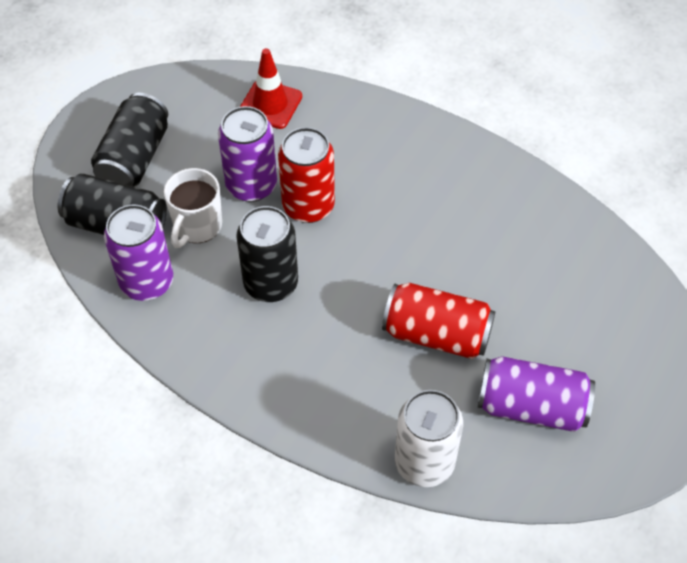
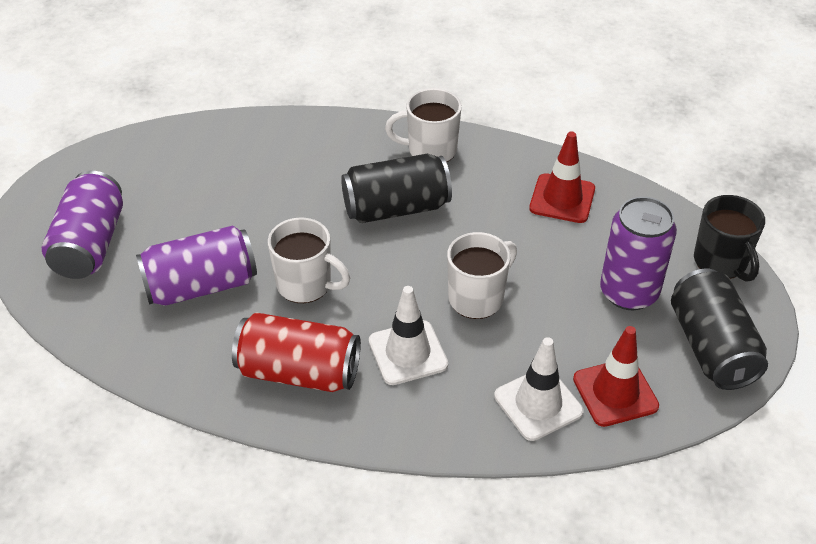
black can: 3 -> 2
black mug: 0 -> 1
red can: 2 -> 1
red traffic cone: 1 -> 2
white can: 1 -> 0
white mug: 1 -> 3
white traffic cone: 0 -> 2

